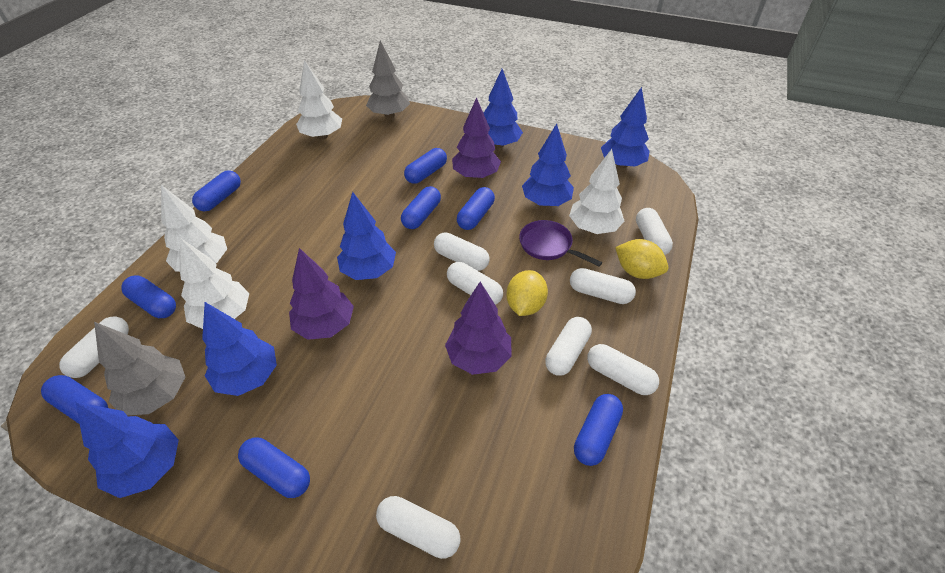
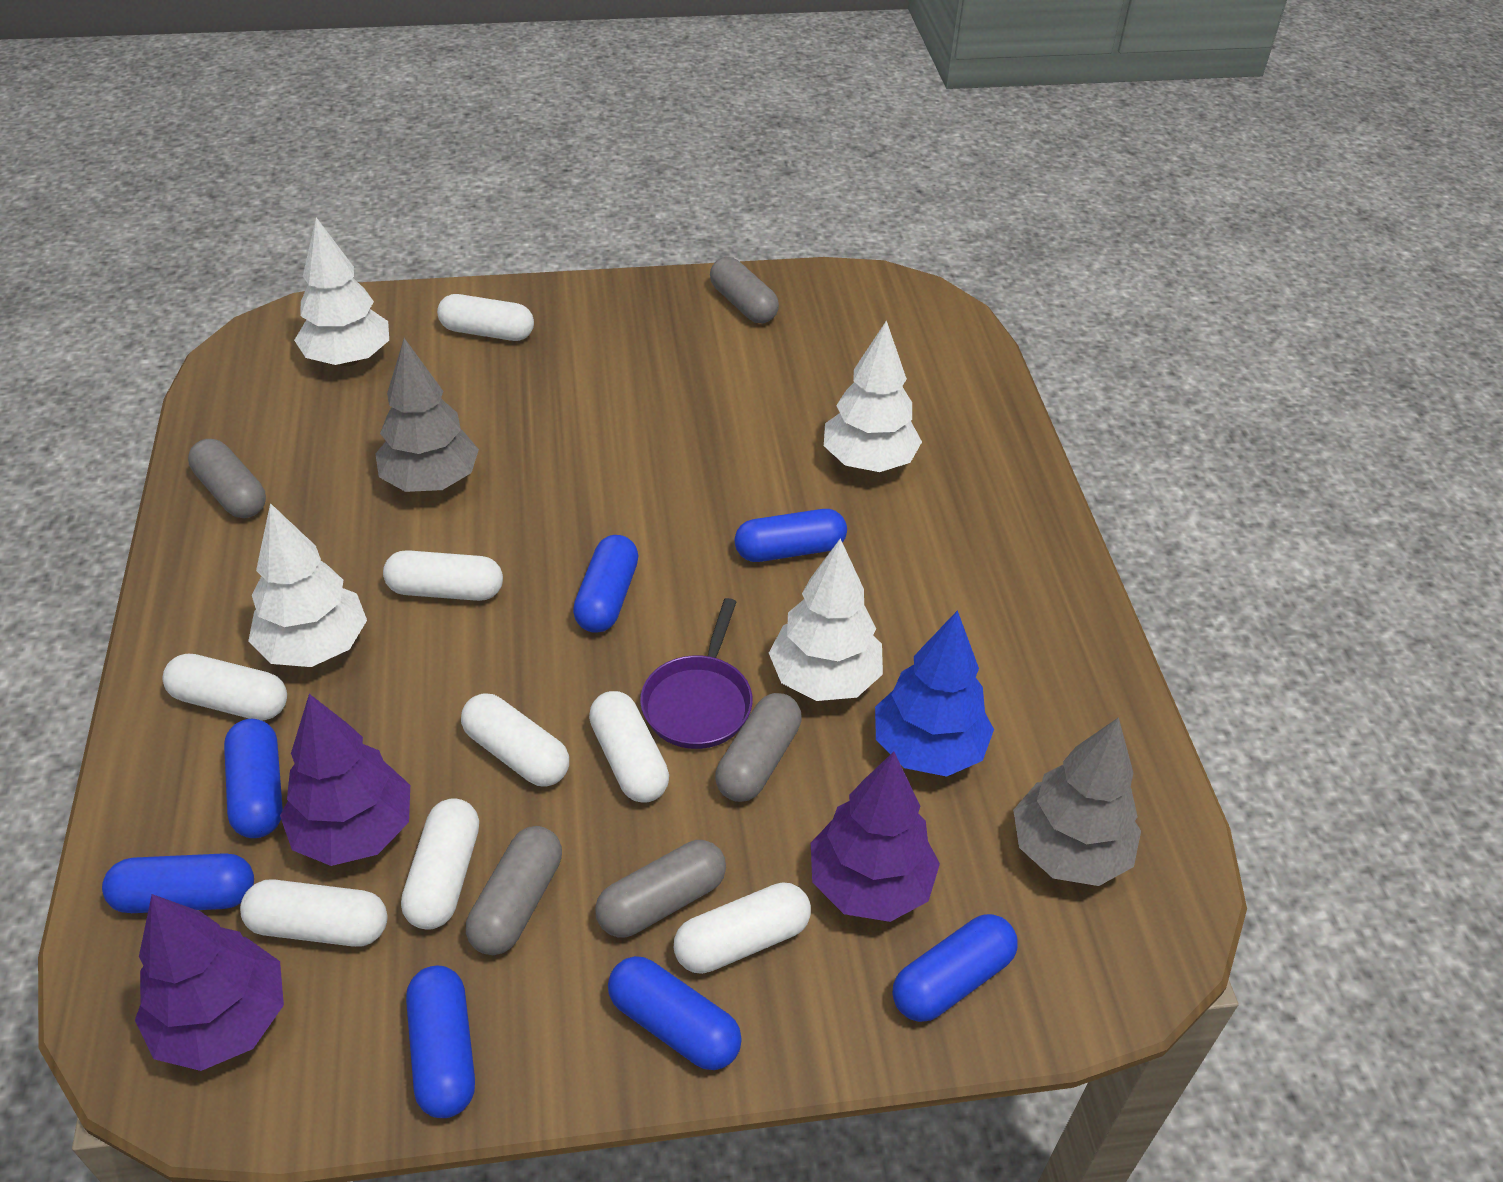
blue capsule: 8 -> 7
blue tree: 6 -> 1
grey capsule: 0 -> 5
yellow lemon: 2 -> 0

